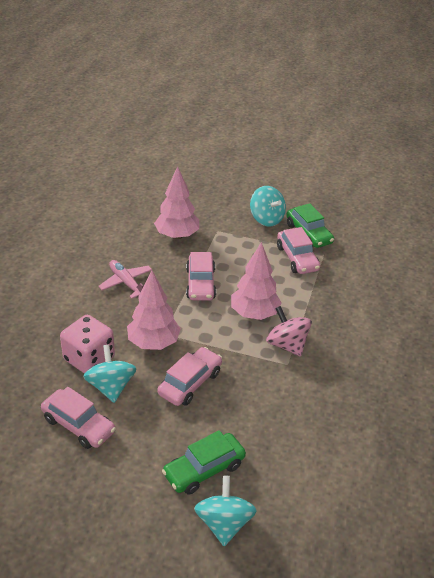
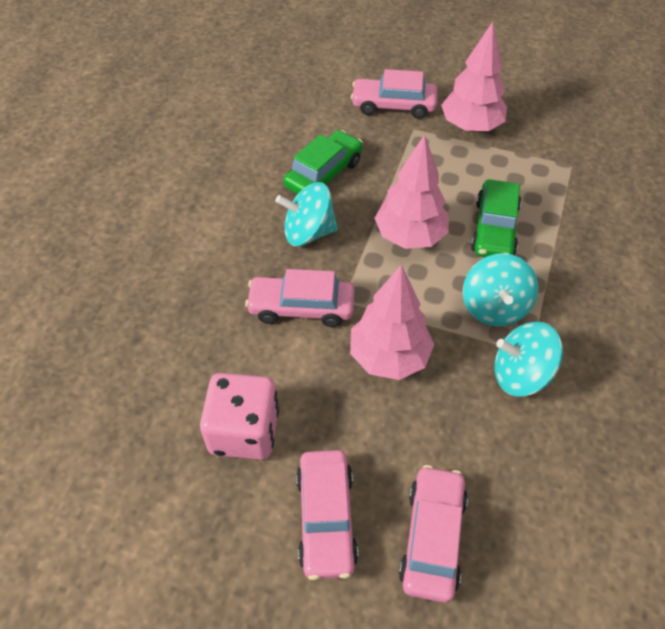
pink plane: 1 -> 0
pink spinning top: 1 -> 0

